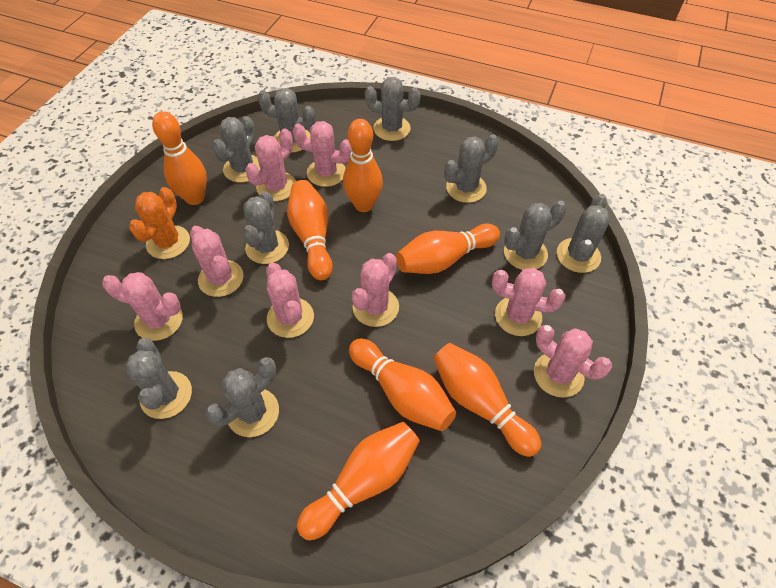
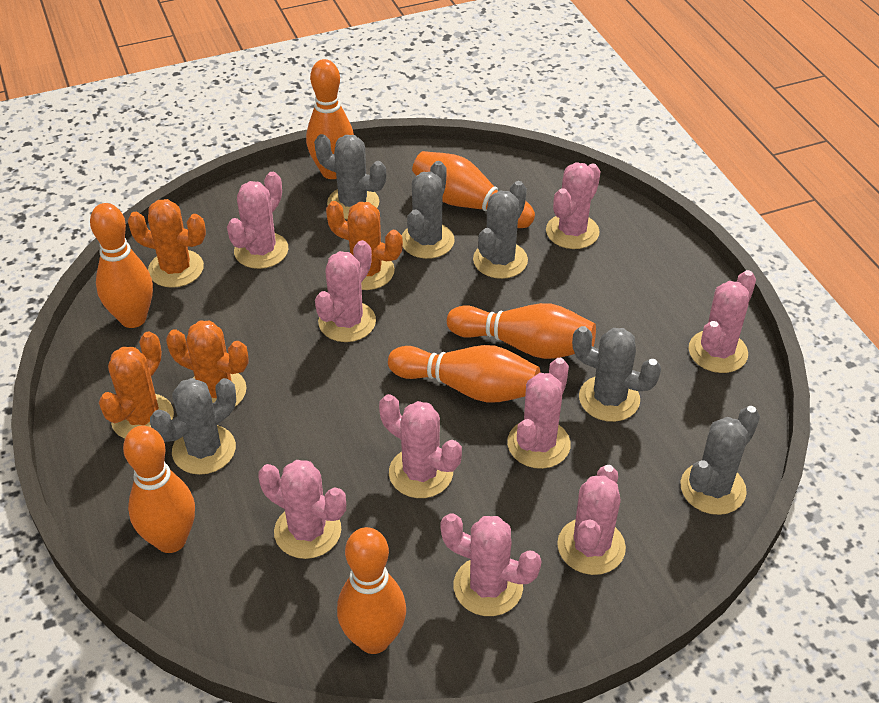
grey cactus: 9 -> 6
orange cactus: 1 -> 4
pink cactus: 8 -> 9

